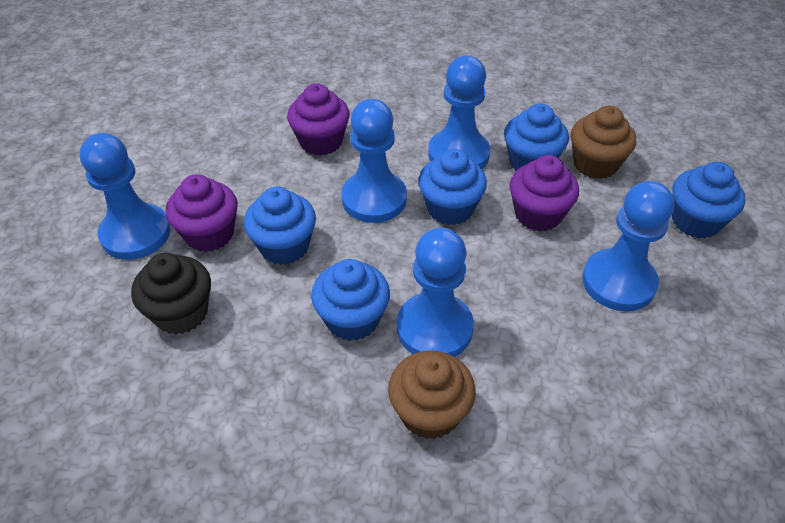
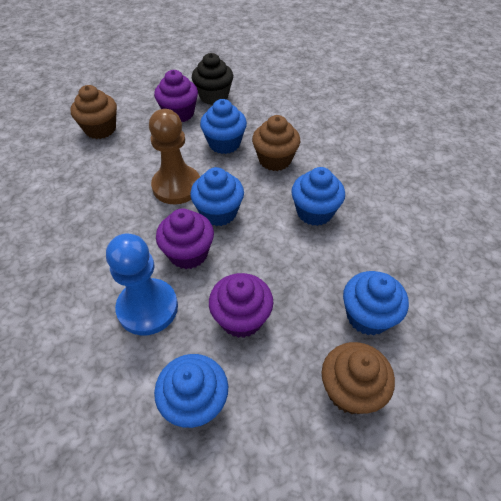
blue pawn: 5 -> 1
brown cupcake: 2 -> 3
brown pawn: 0 -> 1

